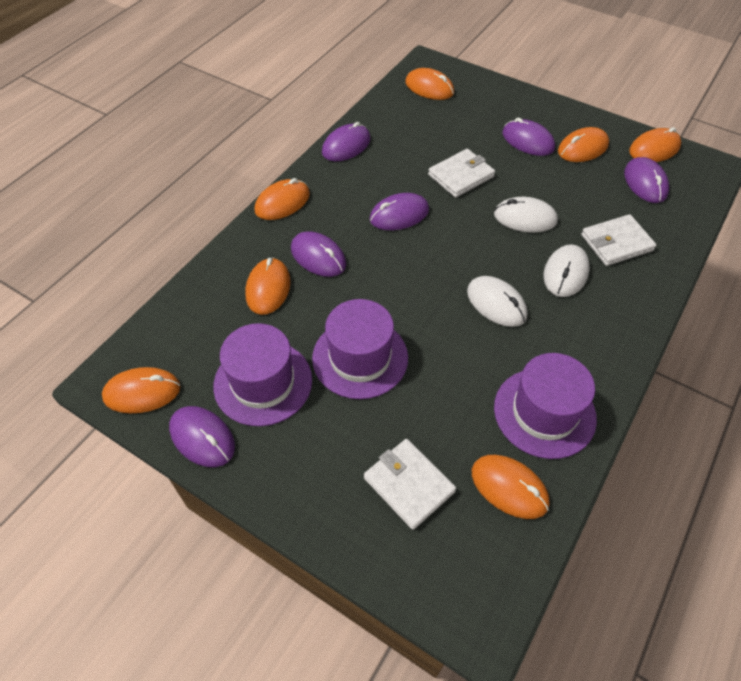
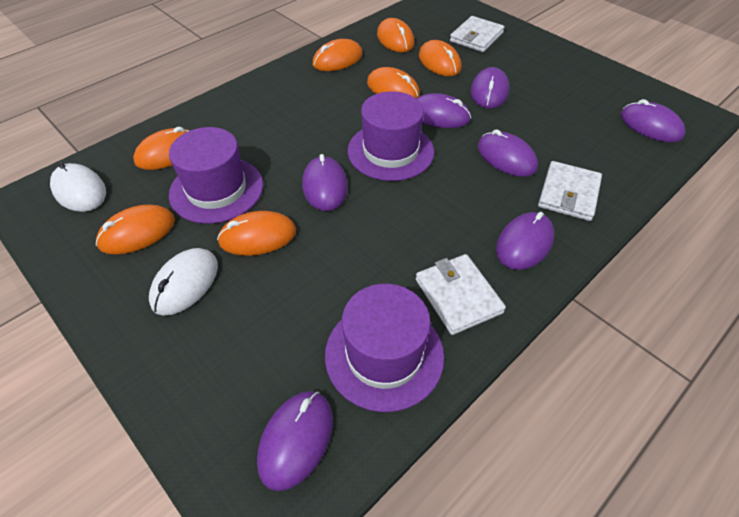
purple mouse: 6 -> 7
white mouse: 3 -> 2

